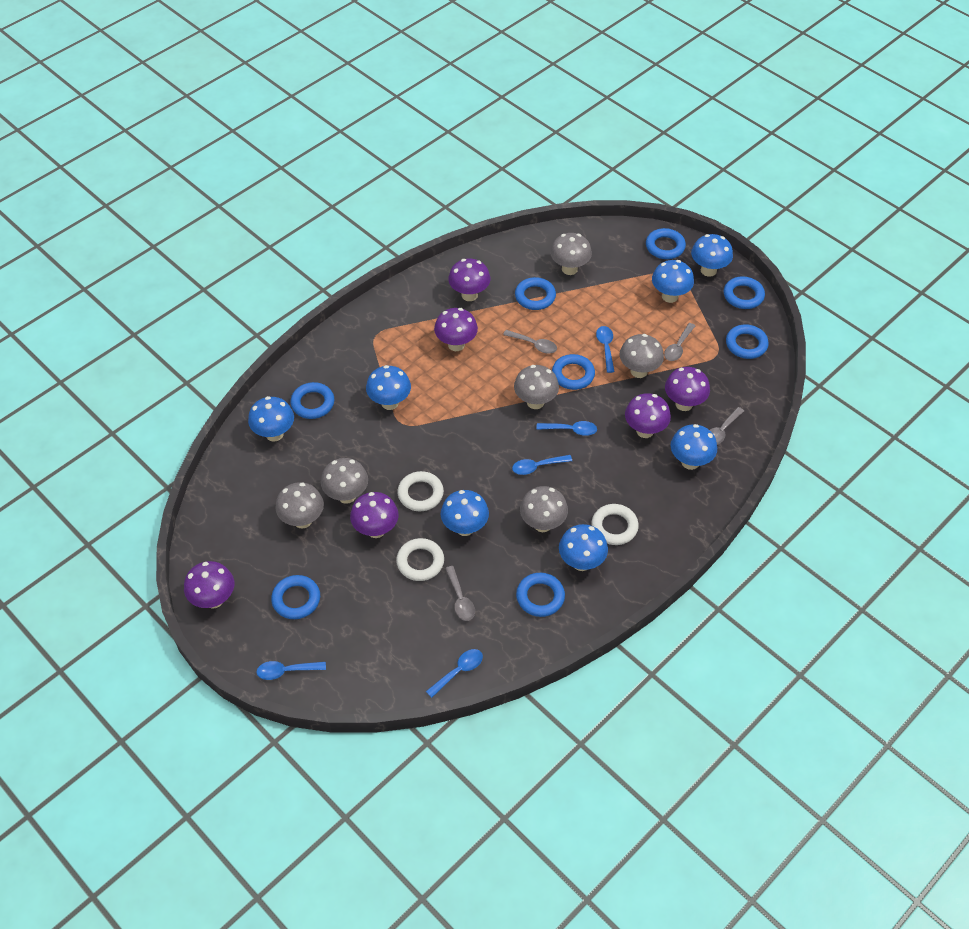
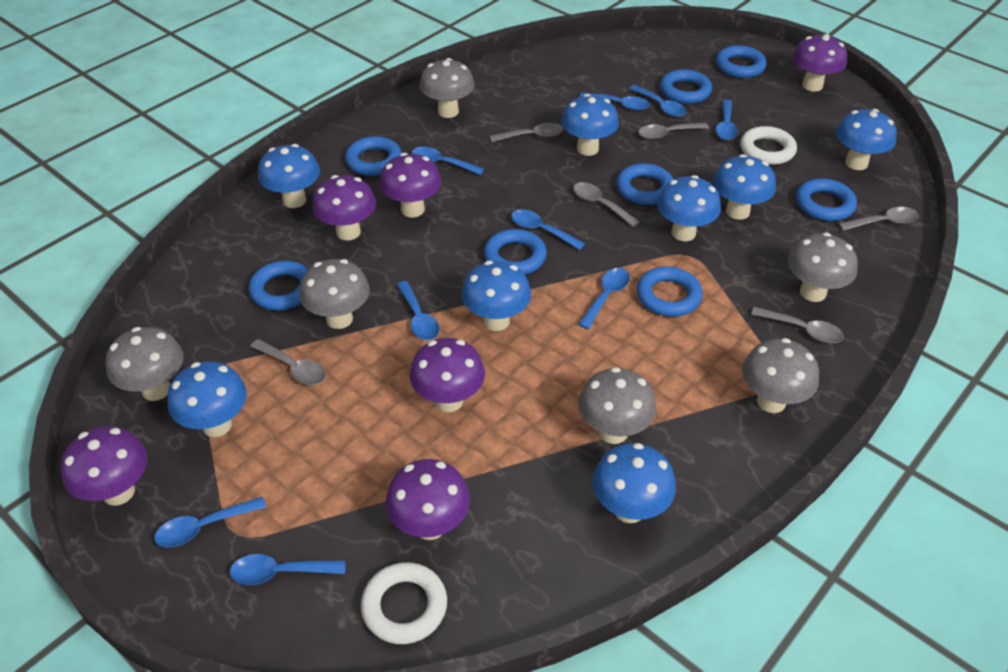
blue mushroom: 7 -> 8
blue spoon: 5 -> 9
grey spoon: 4 -> 6
white ring: 3 -> 2

